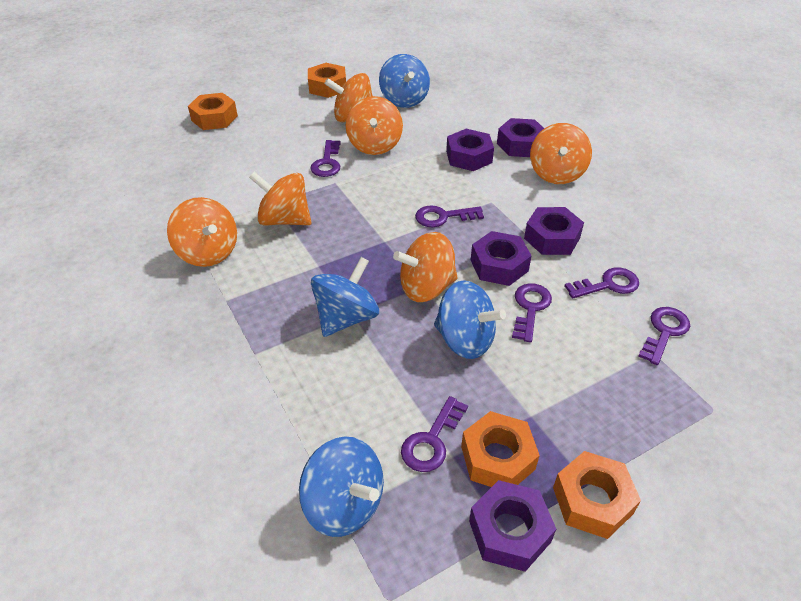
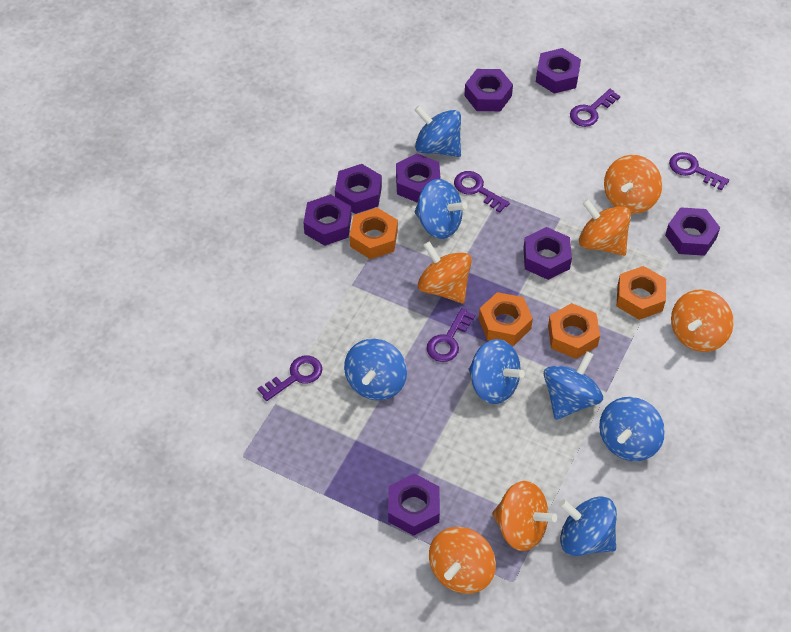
blue spinning top: 4 -> 7
purple key: 6 -> 5
purple nut: 5 -> 8

